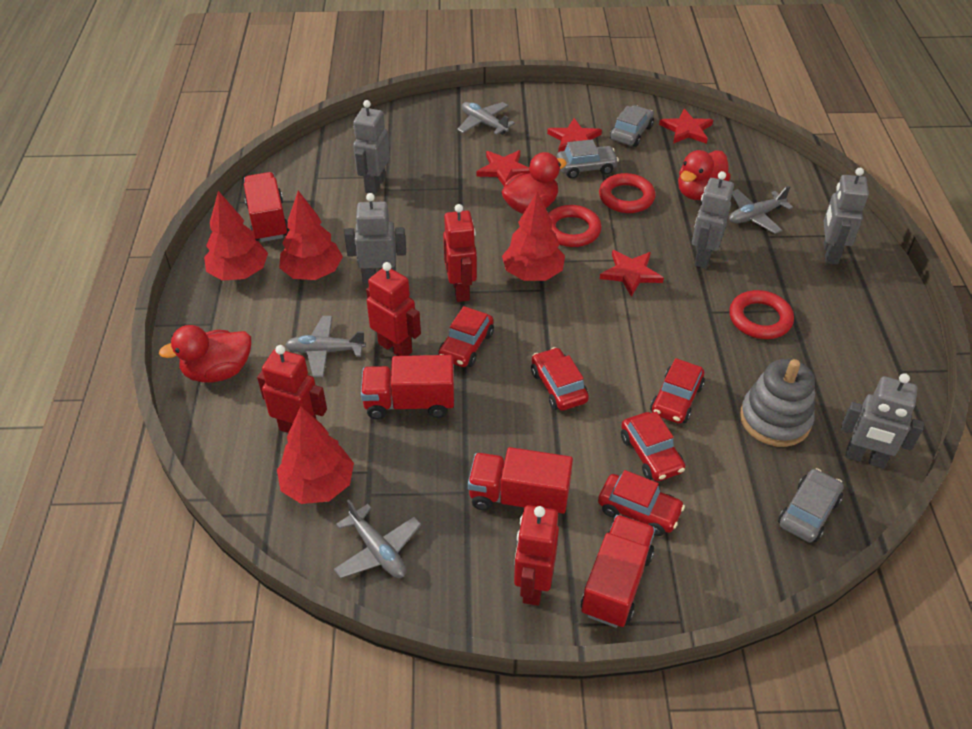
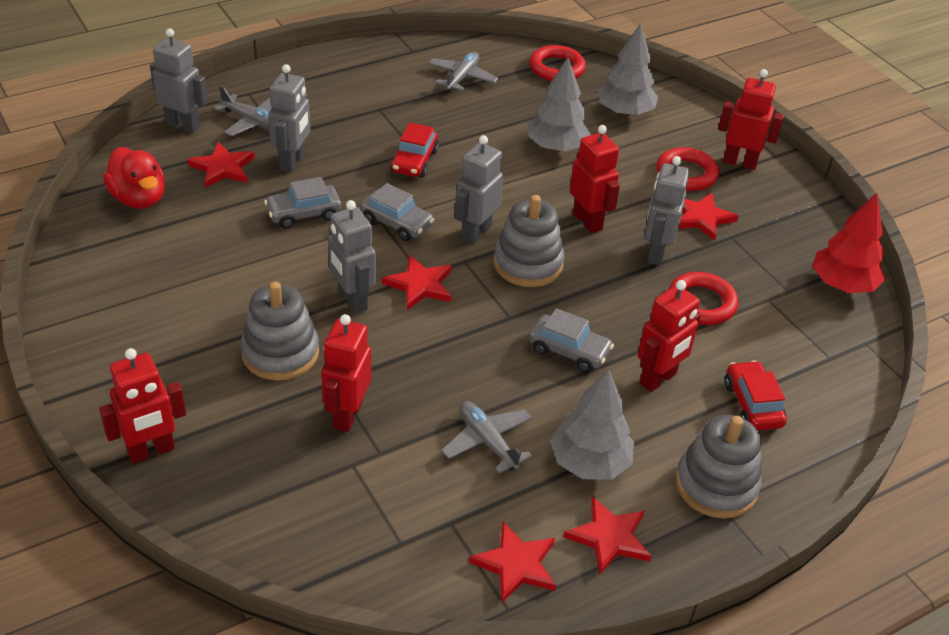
grey plane: 4 -> 3
grey stacking toy: 1 -> 3
grey tree: 0 -> 3
red car: 5 -> 2
red duck: 3 -> 1
red robot: 4 -> 5
red star: 4 -> 5
red tree: 4 -> 1
red truck: 4 -> 0

